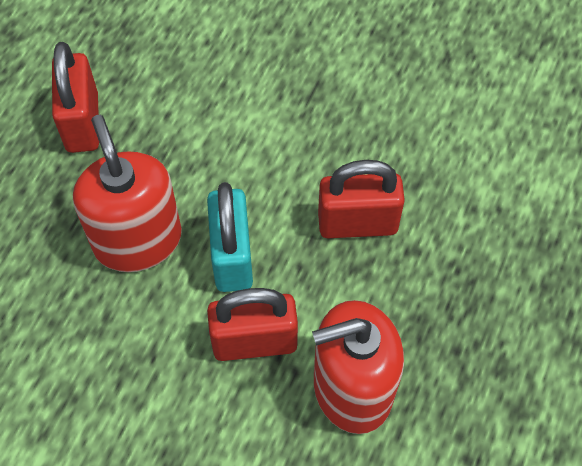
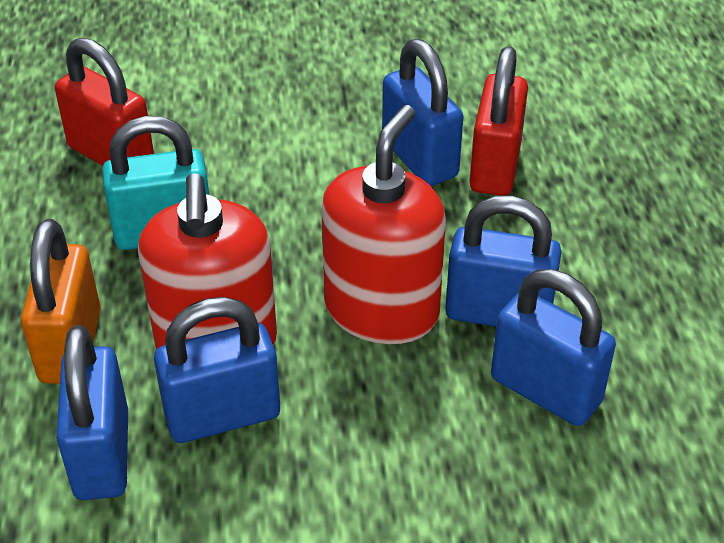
blue padlock: 0 -> 5
orange padlock: 0 -> 1
red padlock: 3 -> 2

